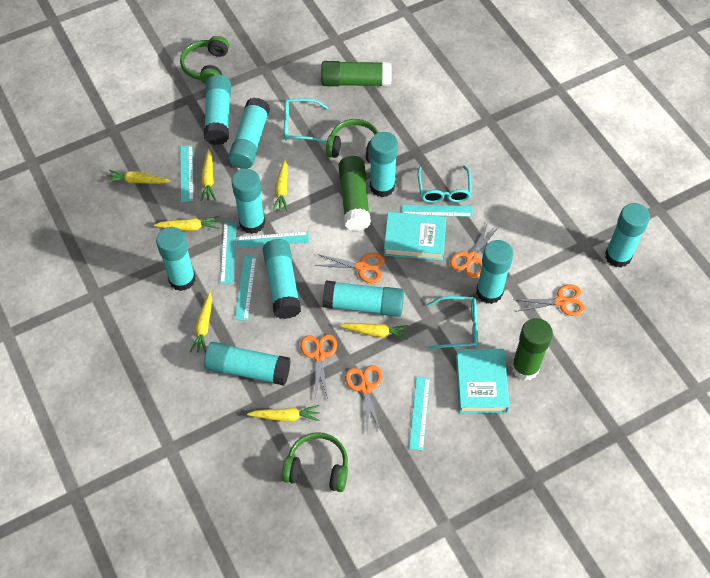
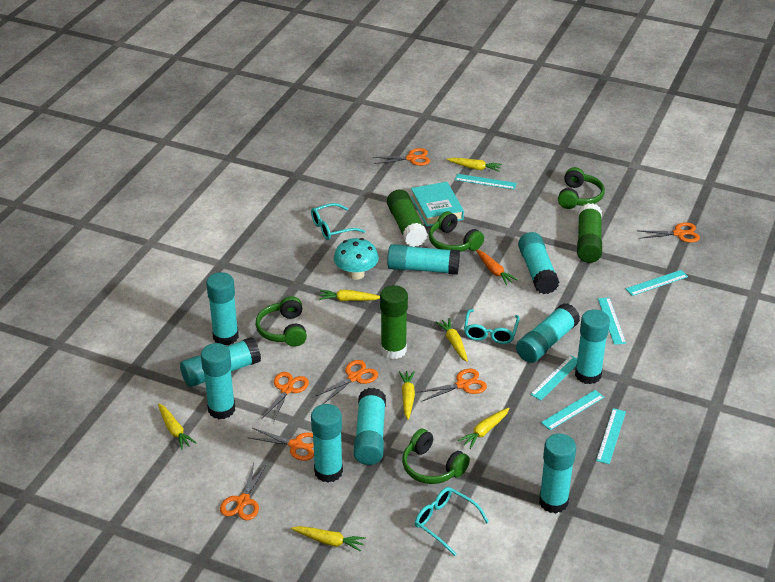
green headphones: 3 -> 4
orange carrot: 0 -> 1
orange scissors: 5 -> 7
turquoise book: 2 -> 1
turquoise mushroom: 0 -> 1

